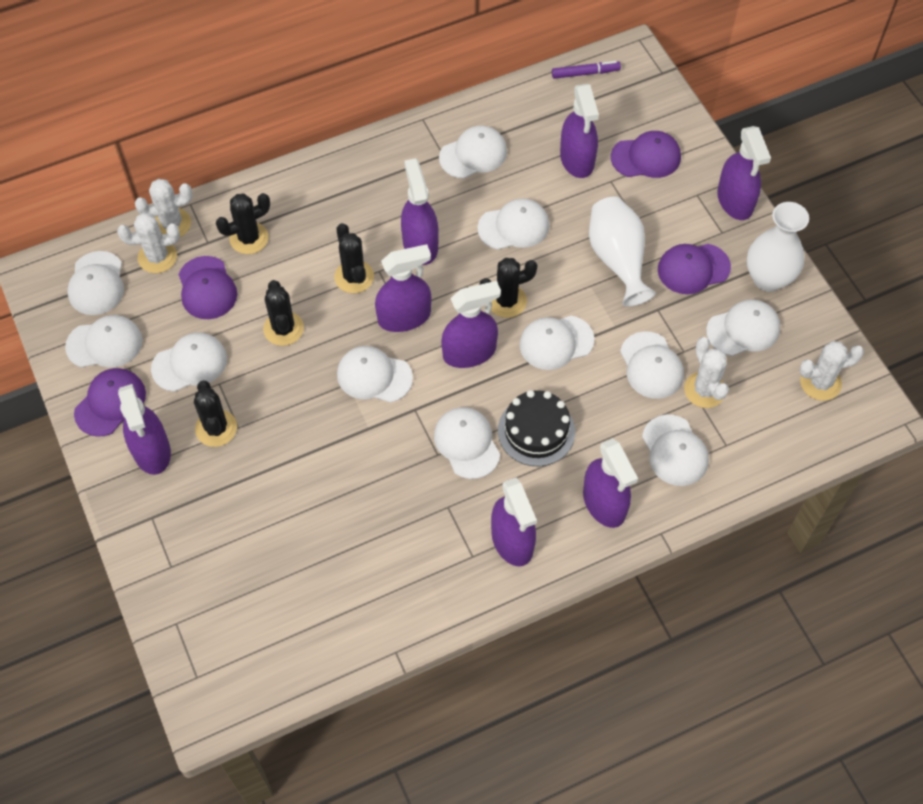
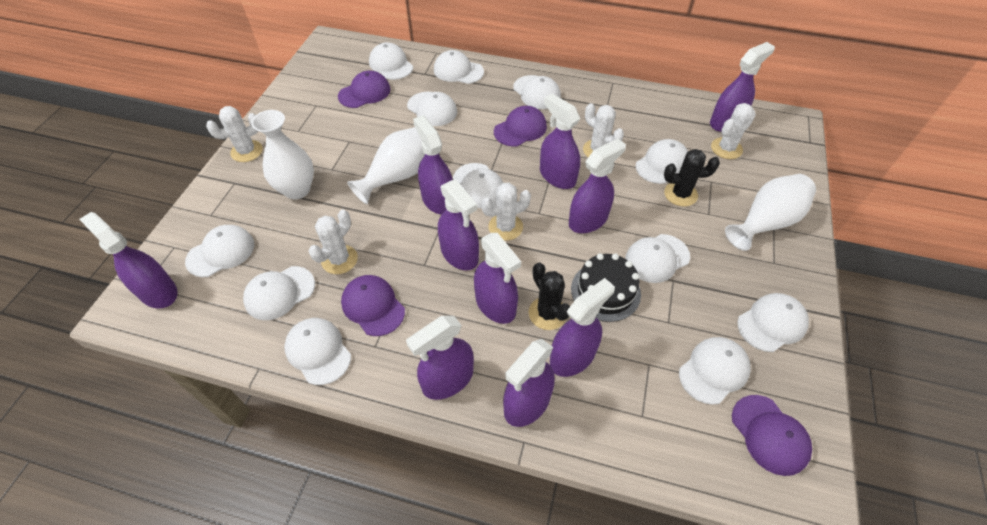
black cactus: 5 -> 2
purple marker: 1 -> 0
purple spray bottle: 8 -> 10
white cactus: 4 -> 5
white cap: 11 -> 12
white vase: 2 -> 3

